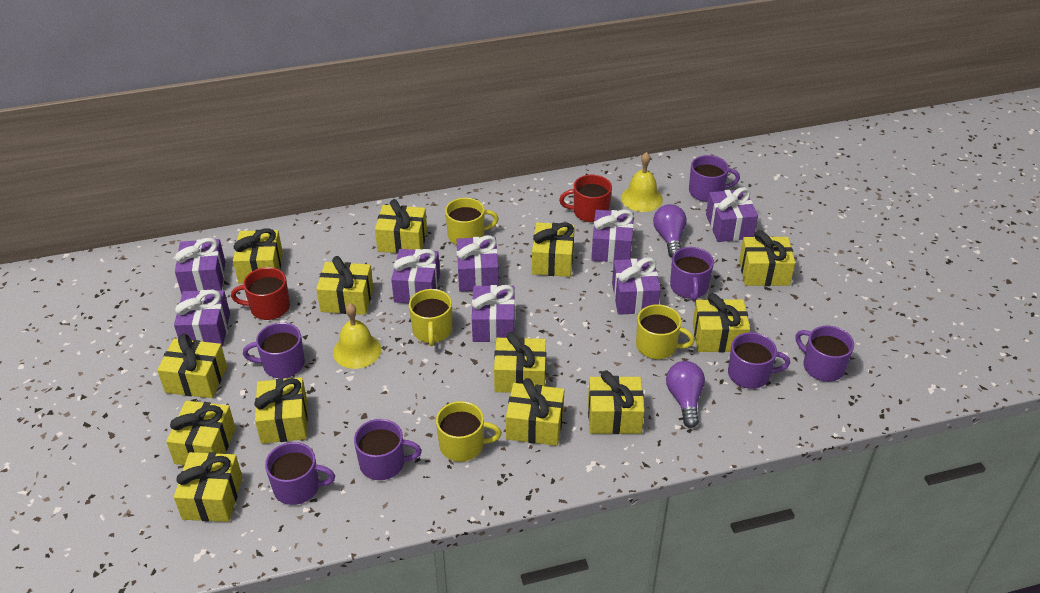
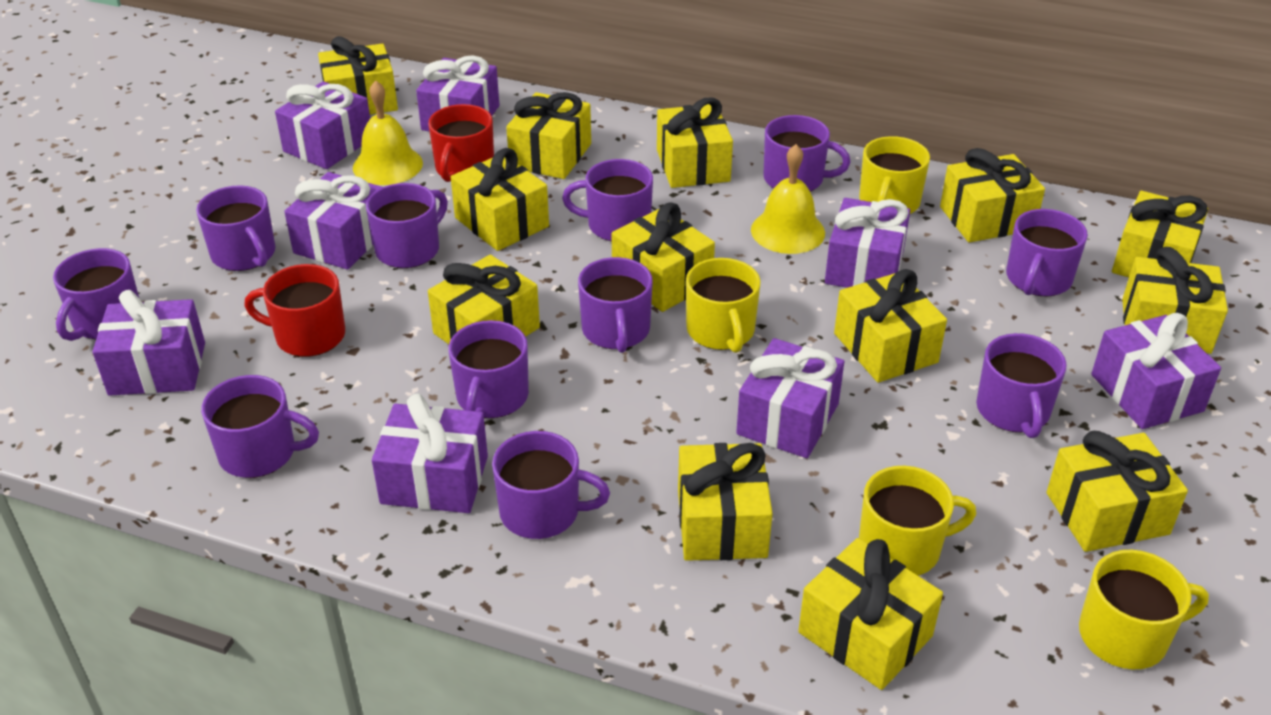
purple light bulb: 2 -> 0
purple mug: 7 -> 11

